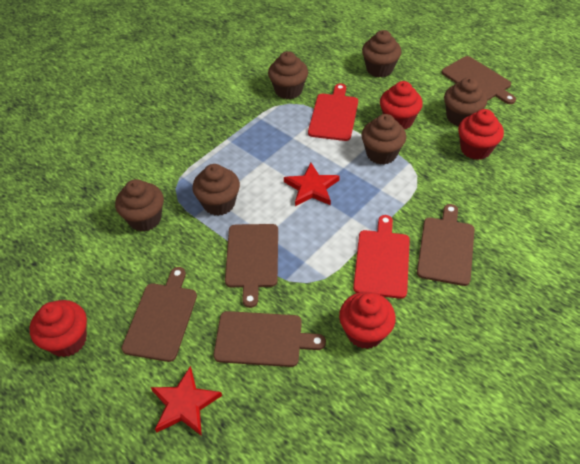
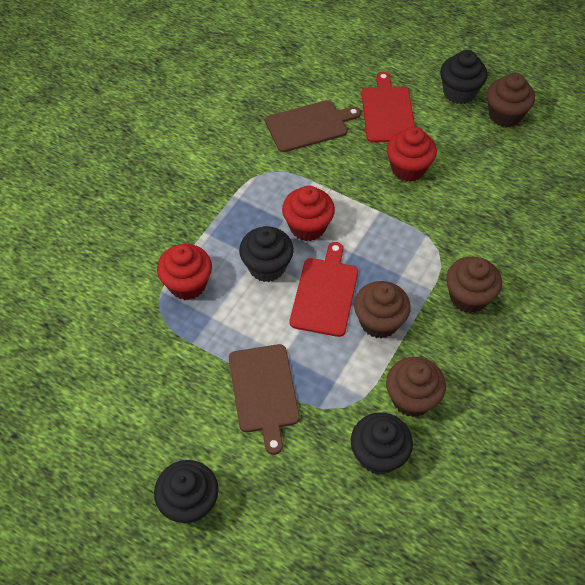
black cupcake: 0 -> 4
brown cupcake: 6 -> 4
brown cutting board: 5 -> 2
red cupcake: 4 -> 3
red star: 2 -> 0

